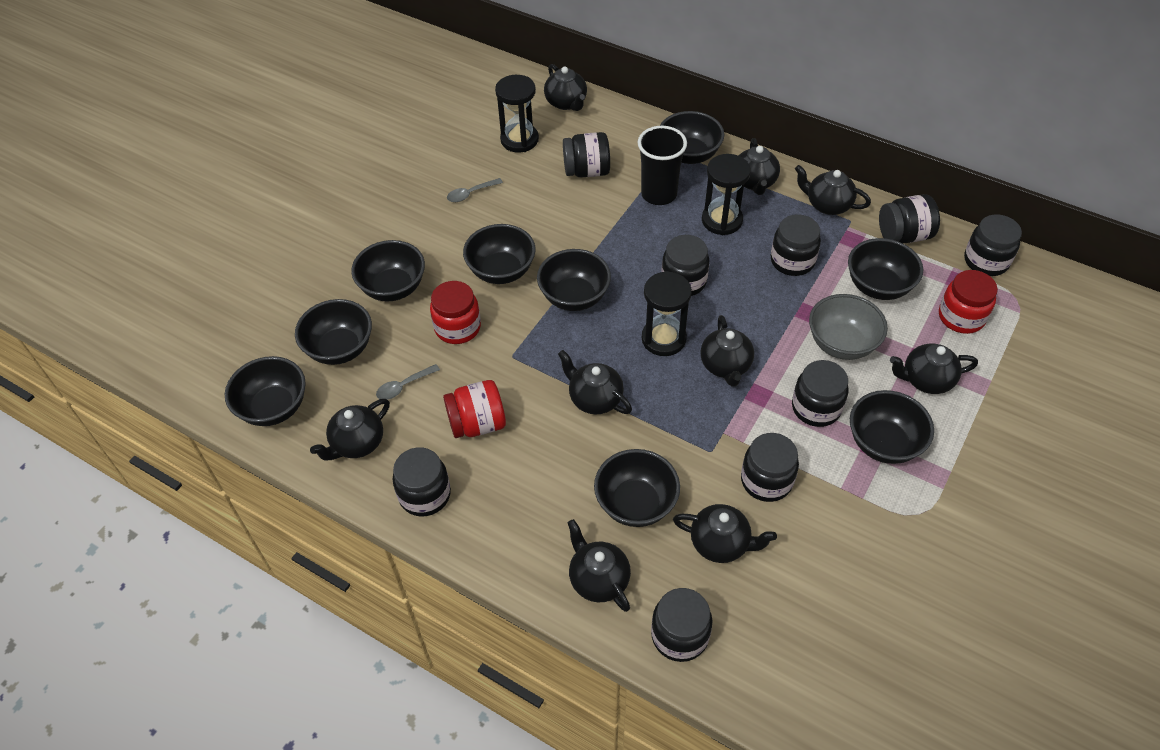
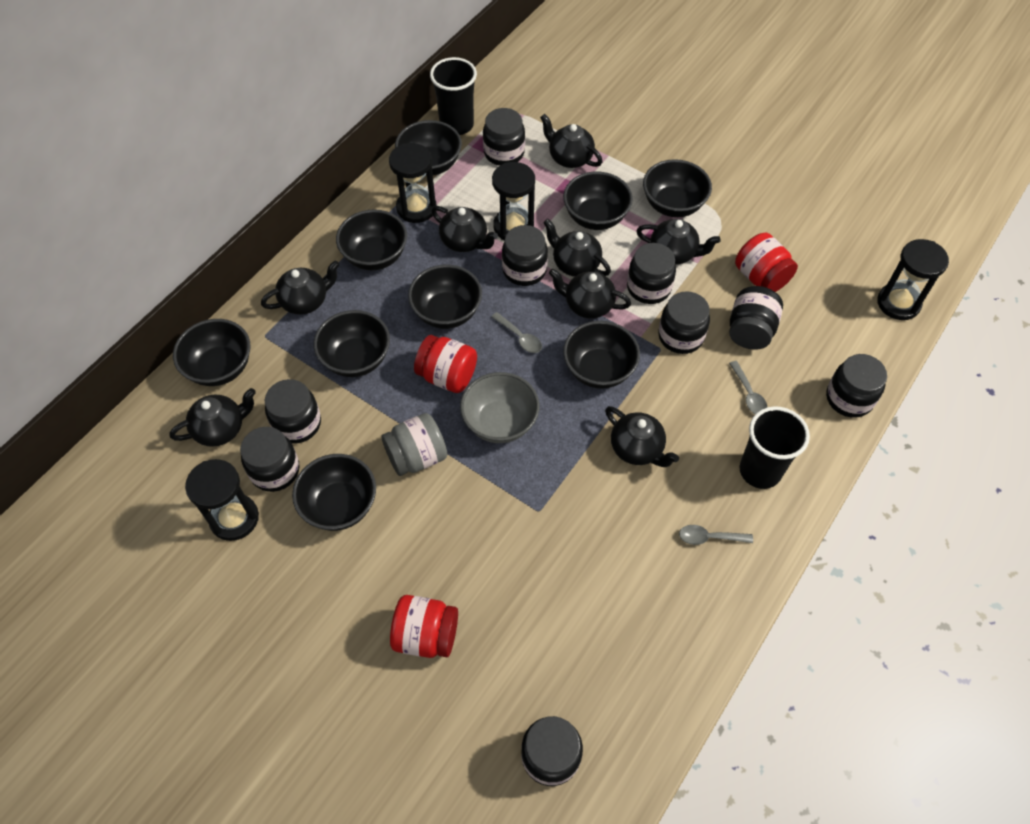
black cup: 1 -> 2
black hourglass: 3 -> 4
black teapot: 9 -> 8
grey jar: 0 -> 1
grey spoon: 2 -> 3

